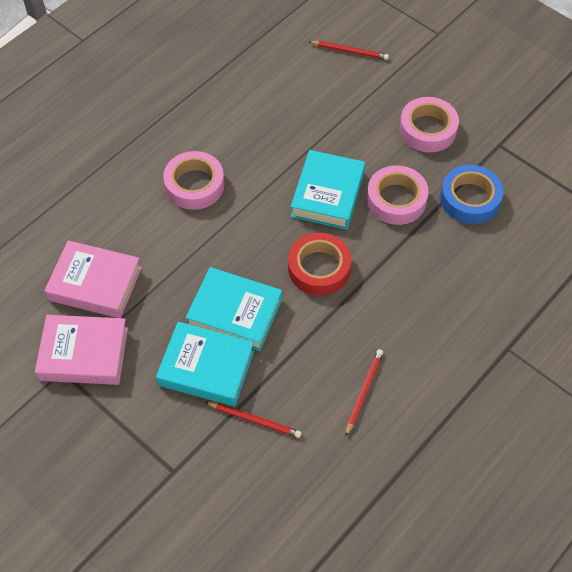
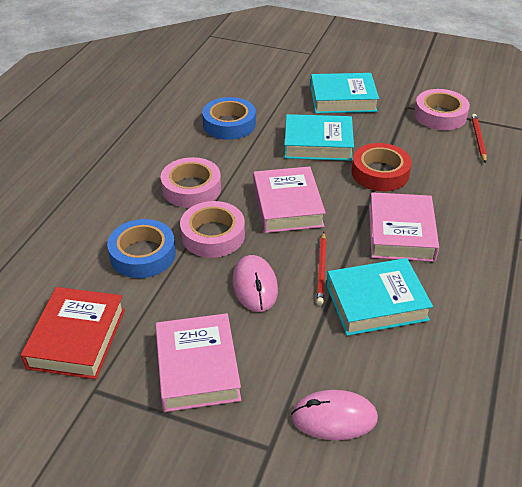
blue tape: 1 -> 2
pink book: 2 -> 3
pink mouse: 0 -> 2
red book: 0 -> 1
red pencil: 3 -> 2

